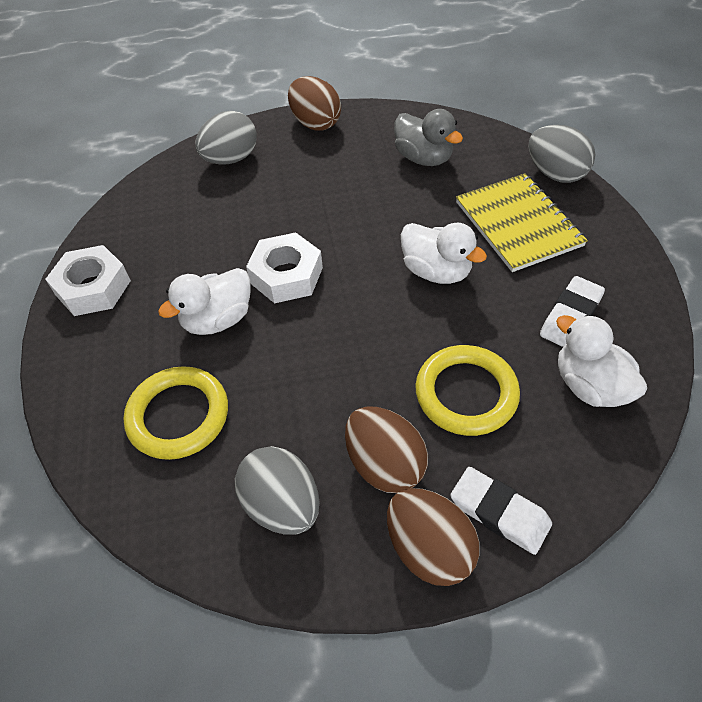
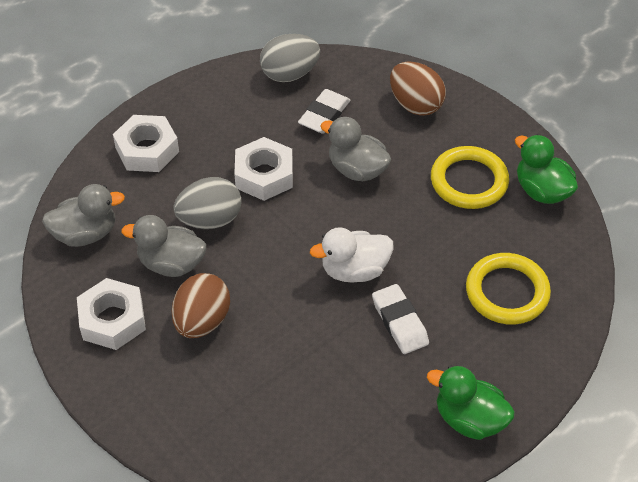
brown egg: 3 -> 2
green duck: 0 -> 2
grey duck: 1 -> 3
grey egg: 3 -> 2
white duck: 3 -> 1
white nut: 2 -> 3
yellow notebook: 1 -> 0

